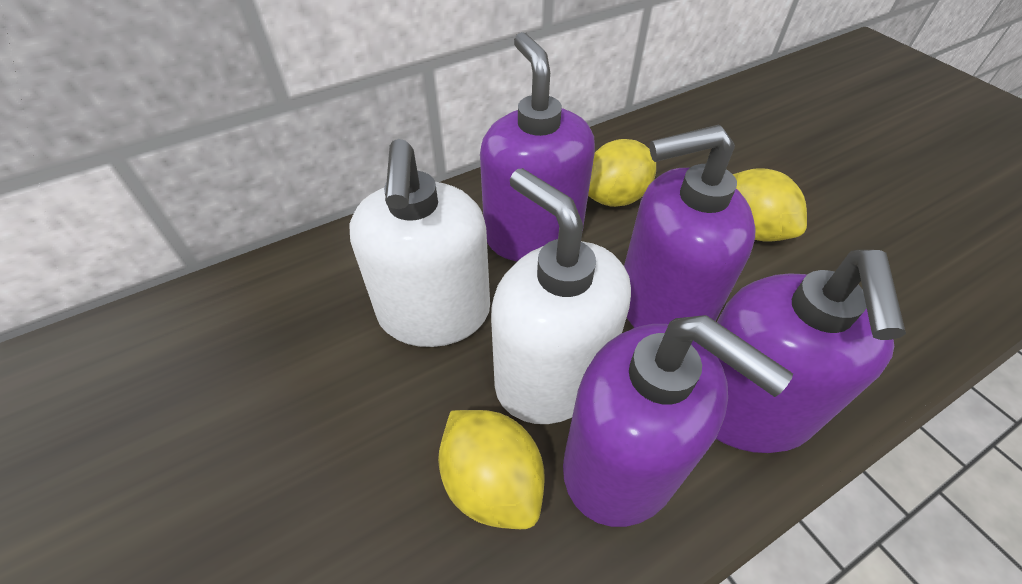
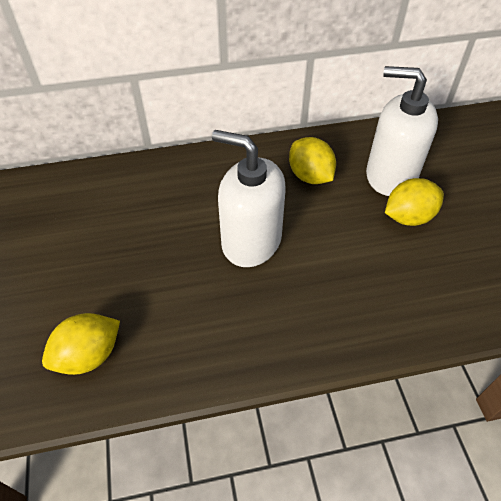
purple soap dispenser: 4 -> 0

